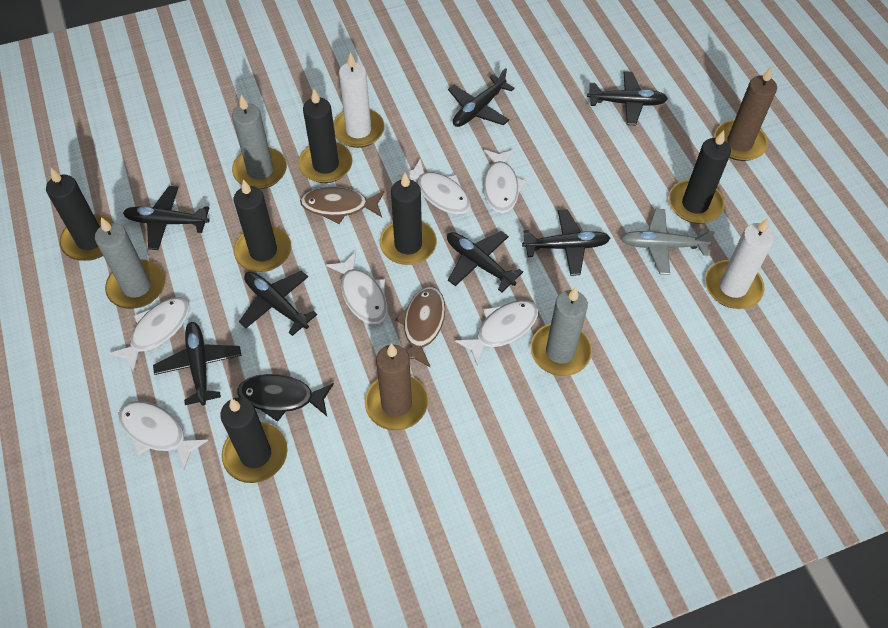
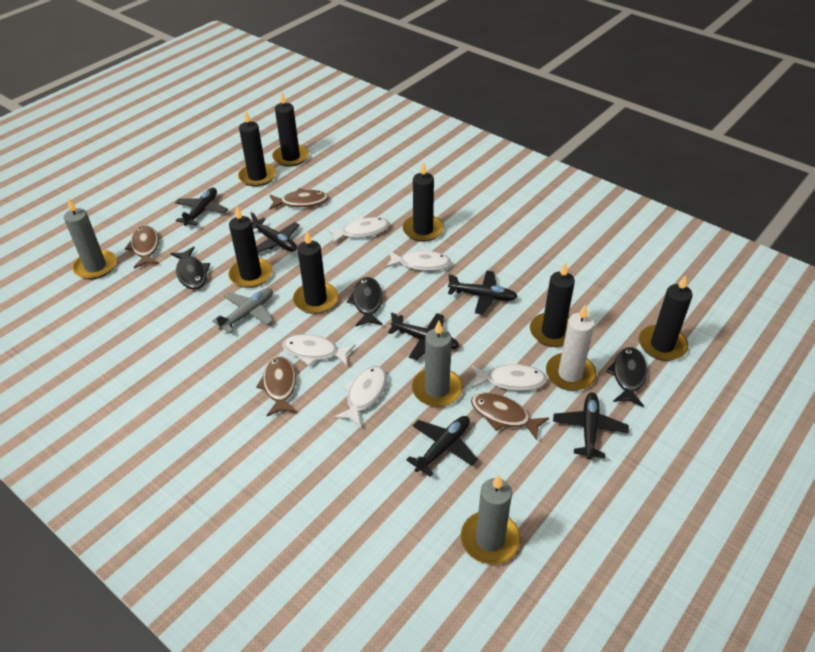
black candle: 6 -> 7
black fish: 1 -> 3
black plane: 7 -> 6
brown candle: 2 -> 0
brown fish: 2 -> 4
white candle: 2 -> 1
white fish: 6 -> 5

